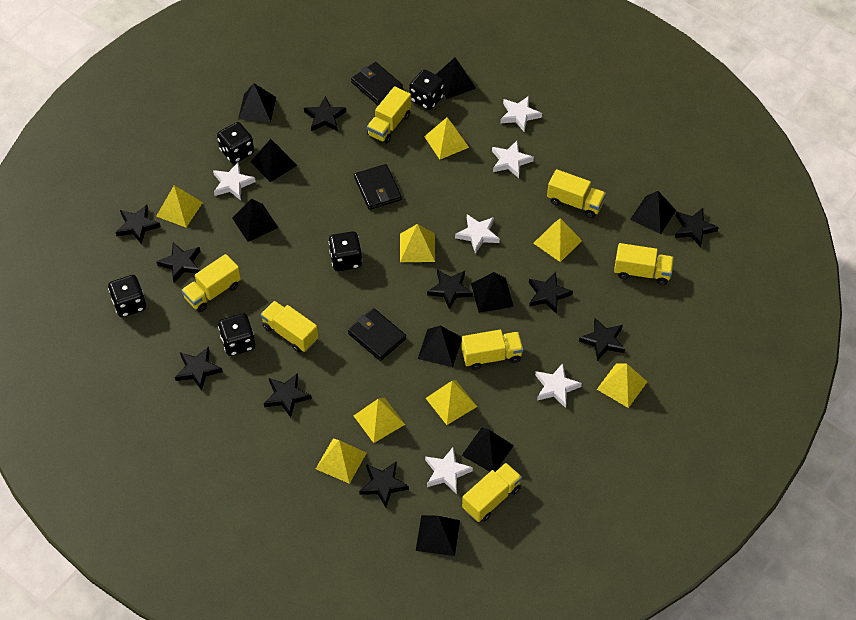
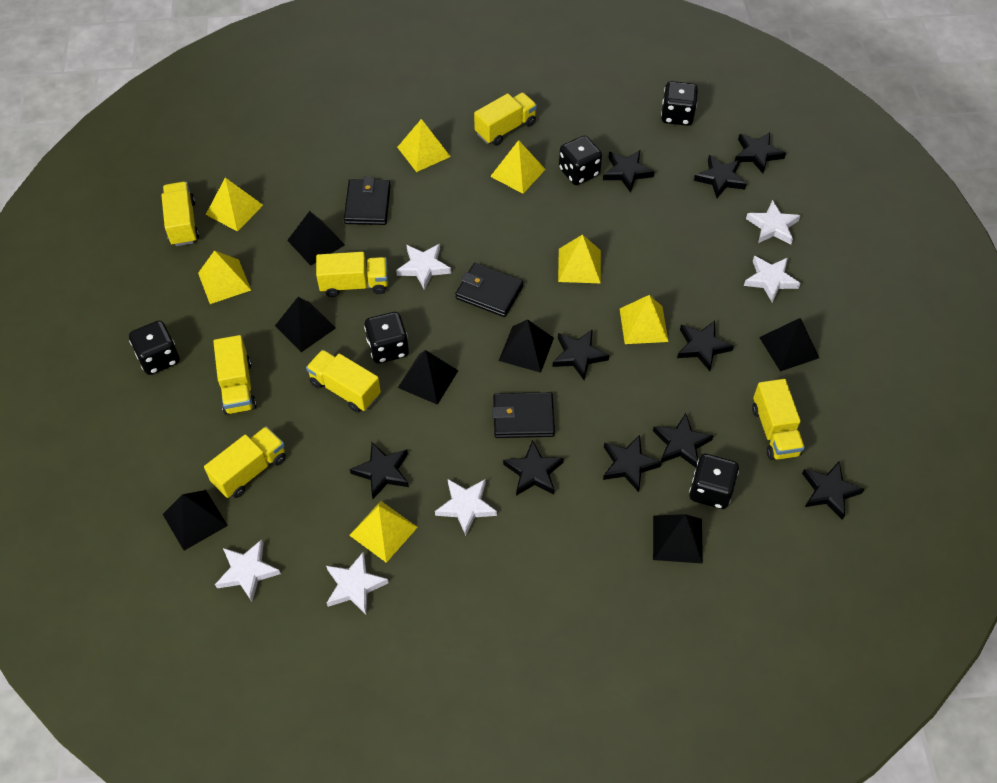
black pyramid: 9 -> 7
yellow pyramid: 8 -> 7

